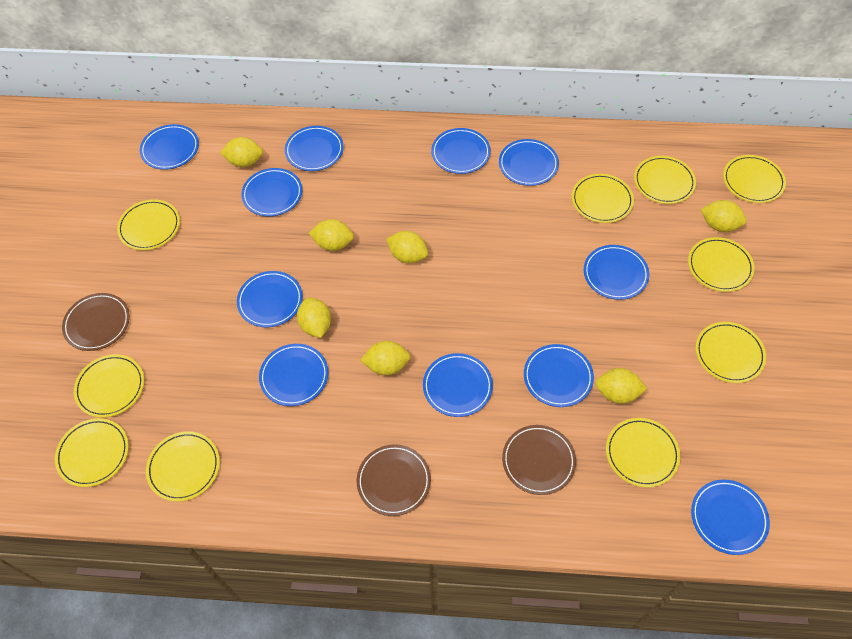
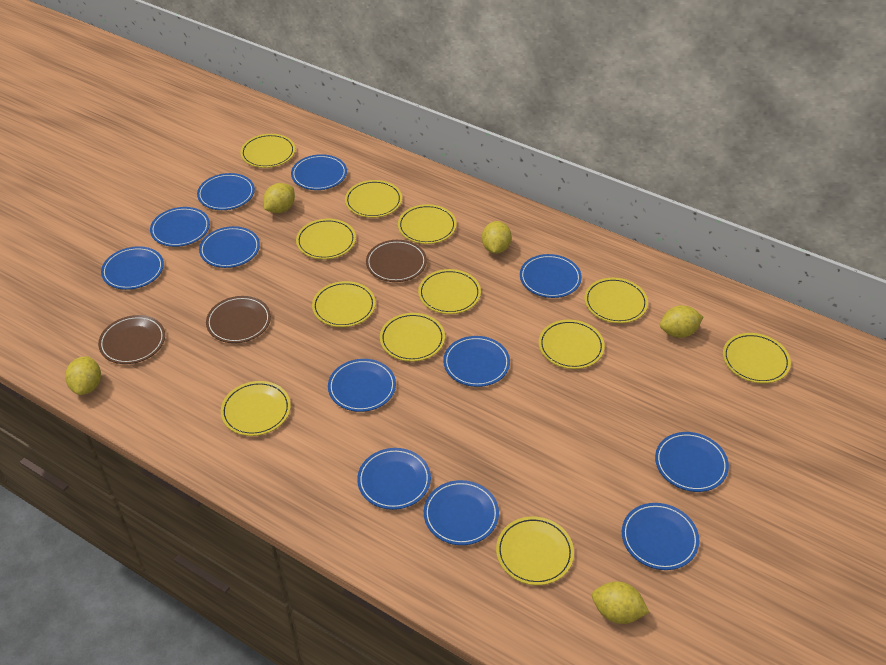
blue plate: 11 -> 12
yellow lemon: 7 -> 5
yellow plate: 10 -> 12

